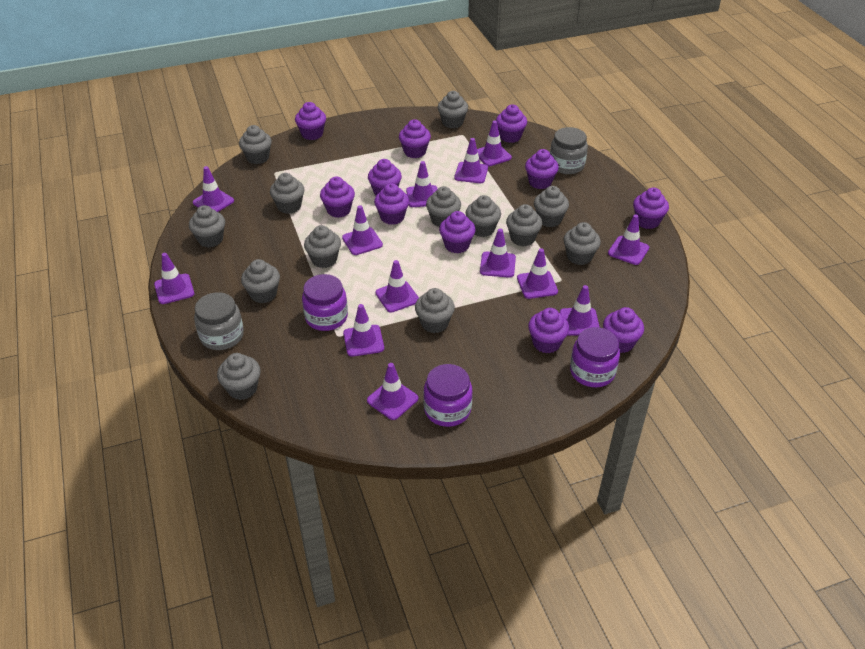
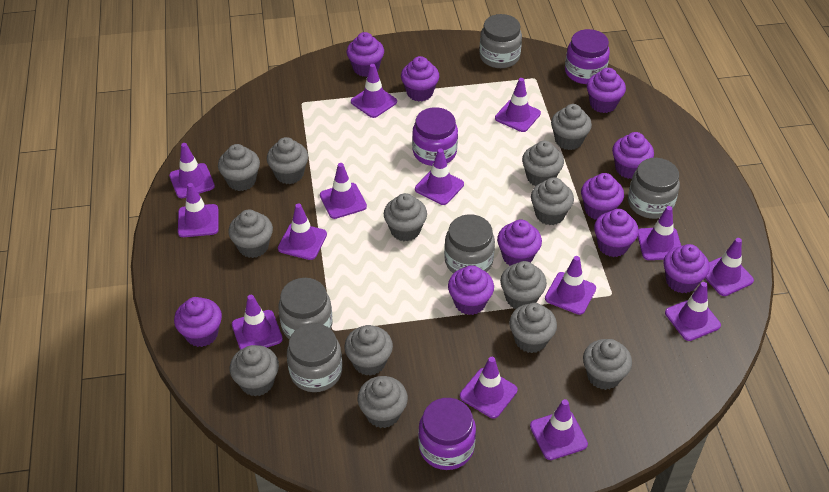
grey jar: 2 -> 5
purple cupcake: 11 -> 10
purple traffic cone: 13 -> 14

